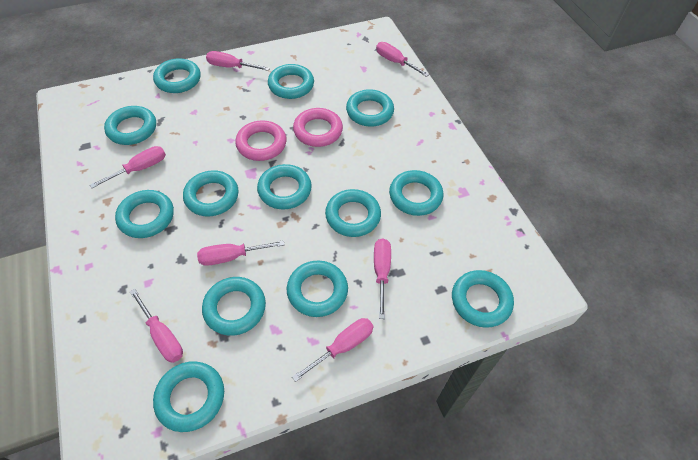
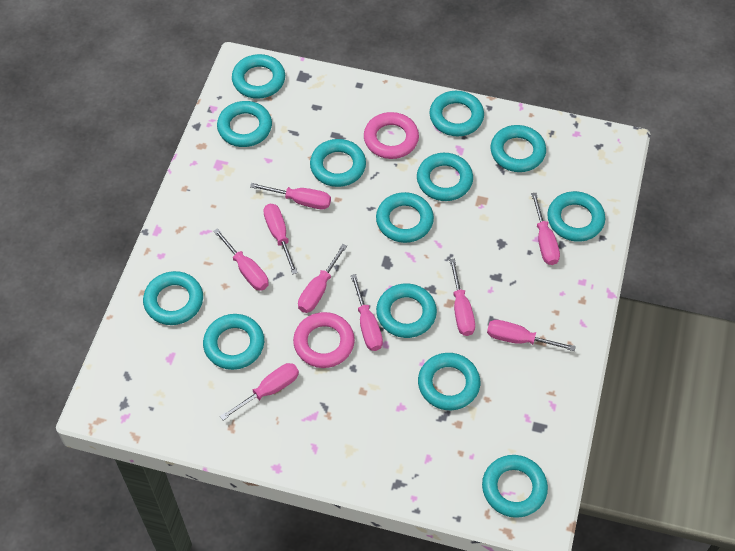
pink screwdriver: 7 -> 9

